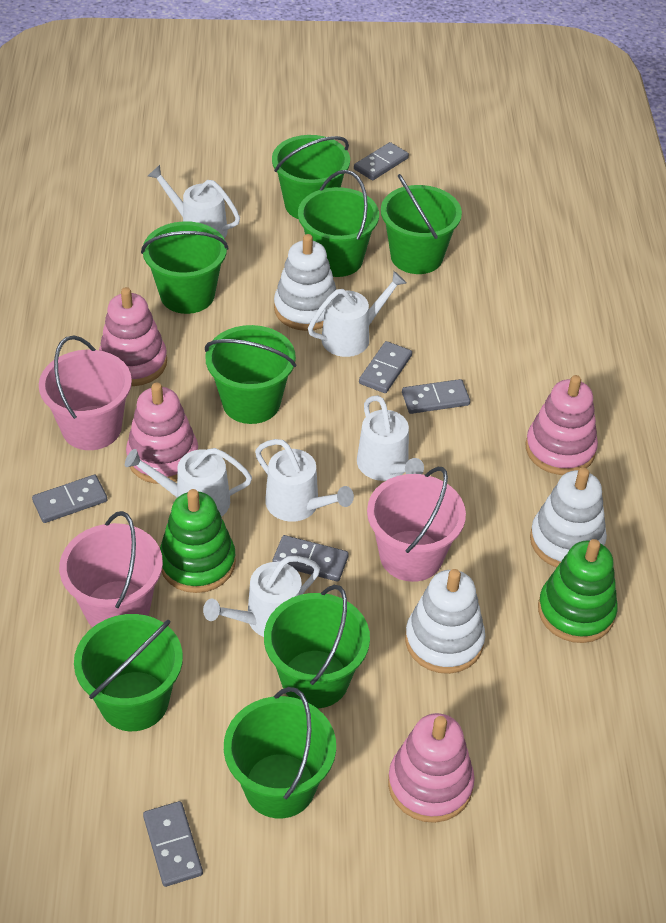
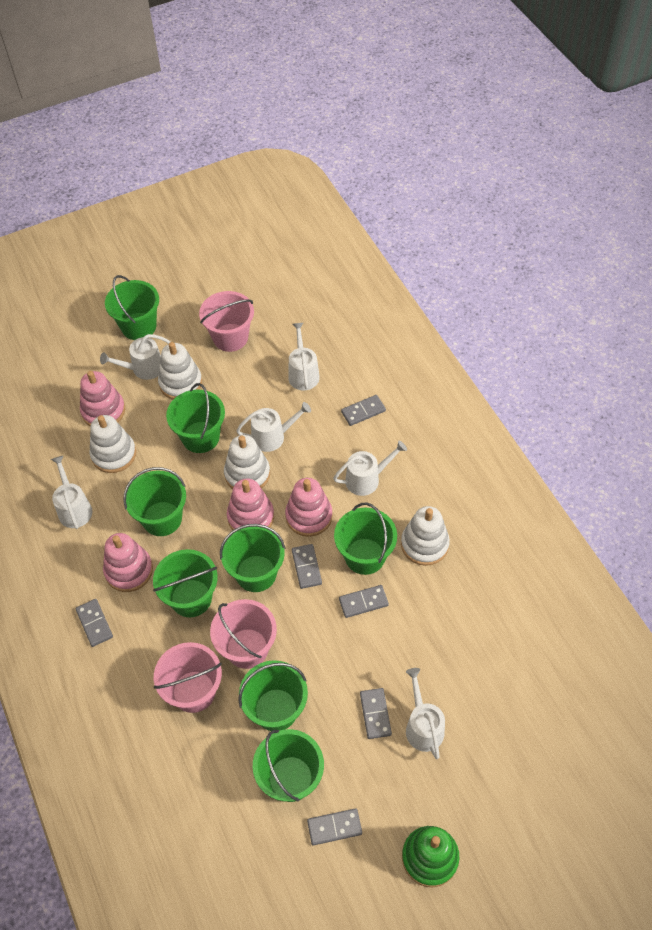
green stacking toy: 2 -> 1
white stacking toy: 3 -> 4

